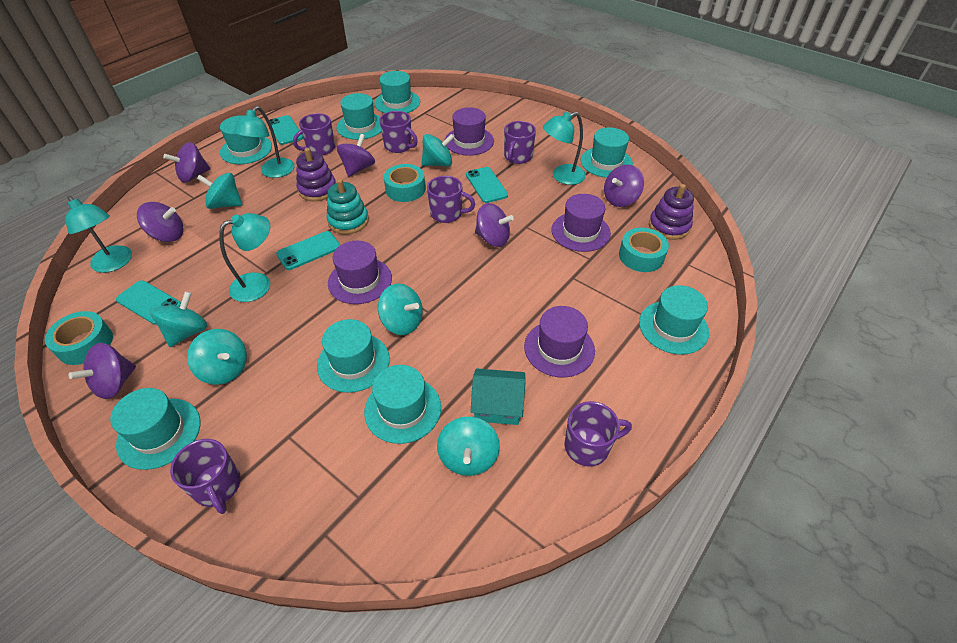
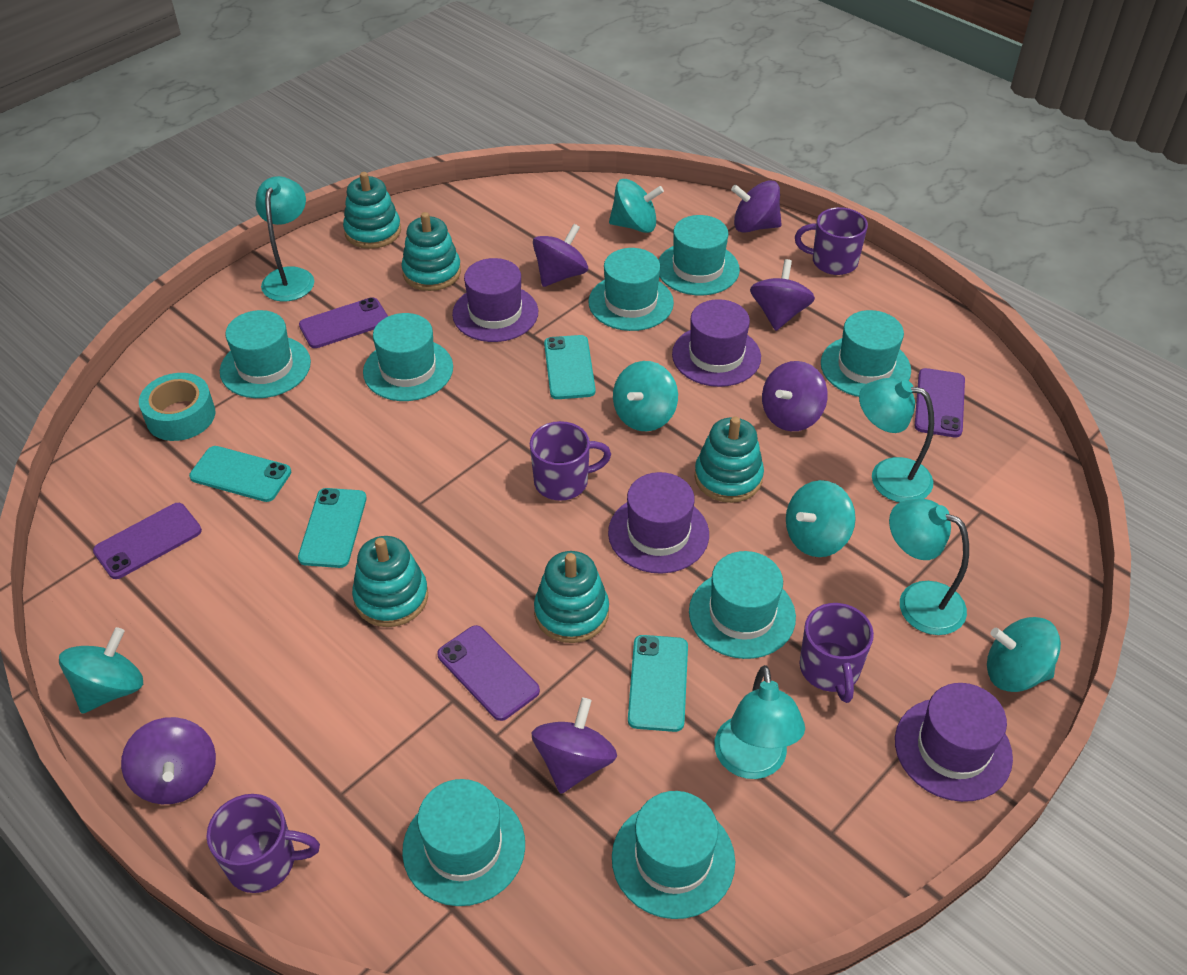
purple mug: 6 -> 4
purple phone: 0 -> 4
purple stacking toy: 2 -> 0
turquoise house: 1 -> 0
turquoise spinning top: 6 -> 5
turquoise stacking toy: 1 -> 5
turquoise tape: 3 -> 1

